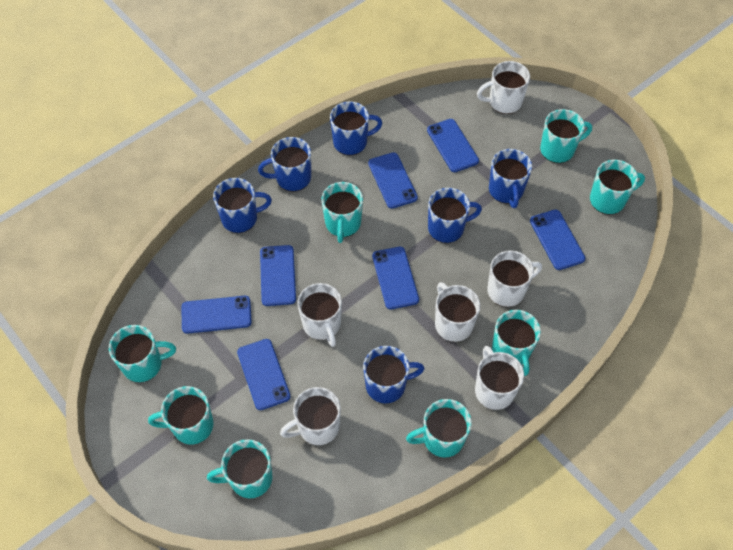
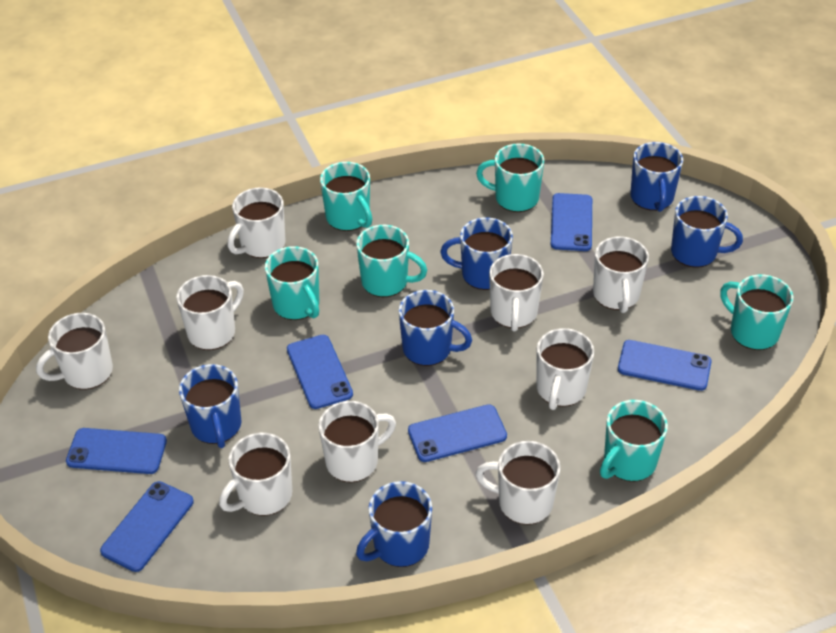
blue phone: 7 -> 6
turquoise mug: 8 -> 6
white mug: 6 -> 9

